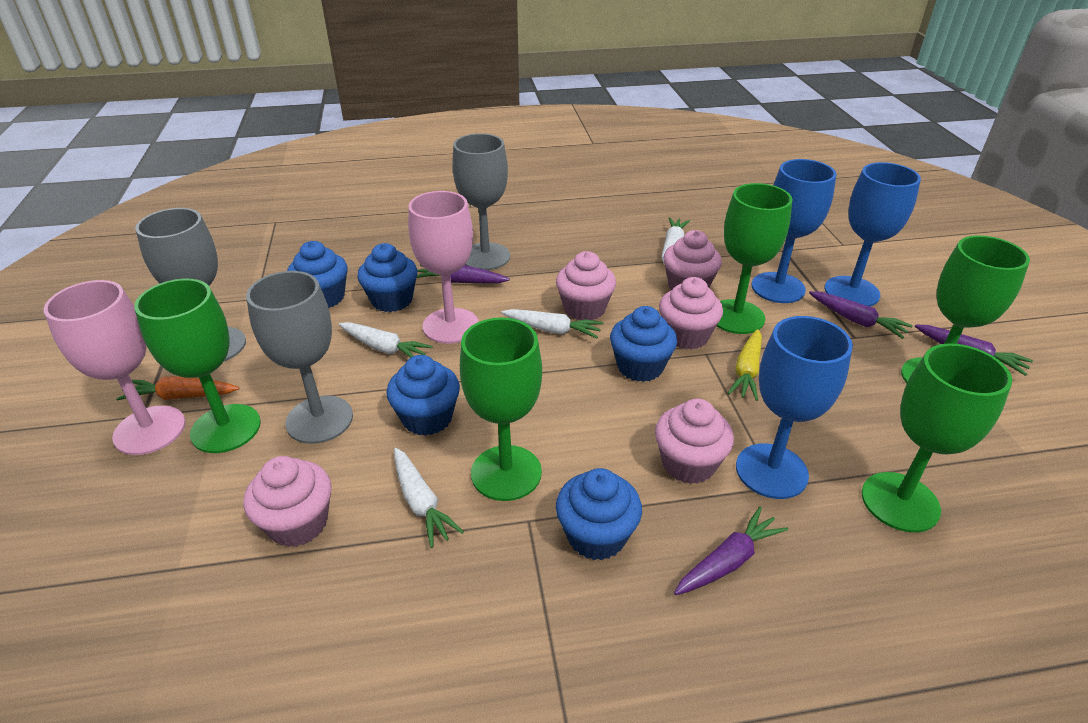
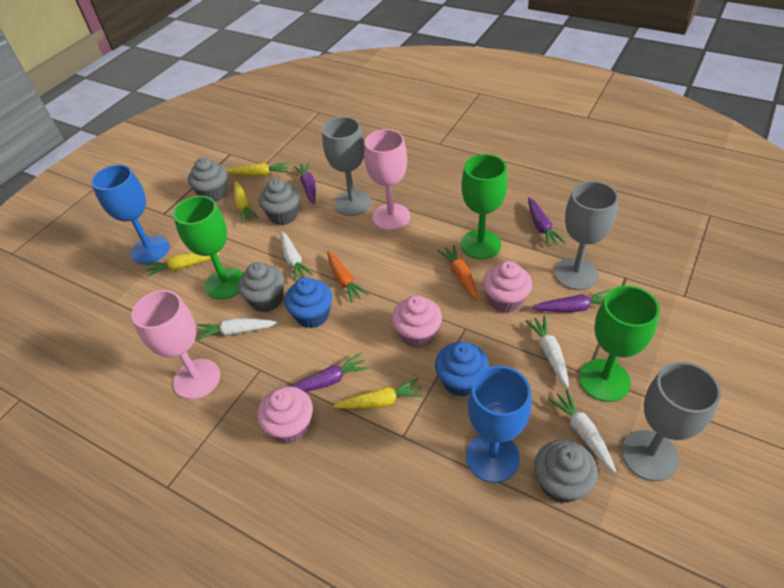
blue cupcake: 5 -> 2
blue goblet: 3 -> 2
green goblet: 5 -> 3
grey cupcake: 0 -> 4
orange carrot: 1 -> 2
pink cupcake: 5 -> 3
yellow carrot: 1 -> 4

